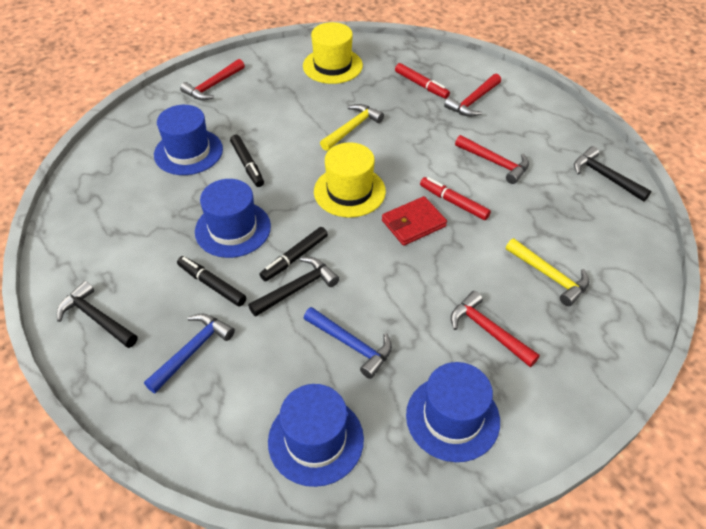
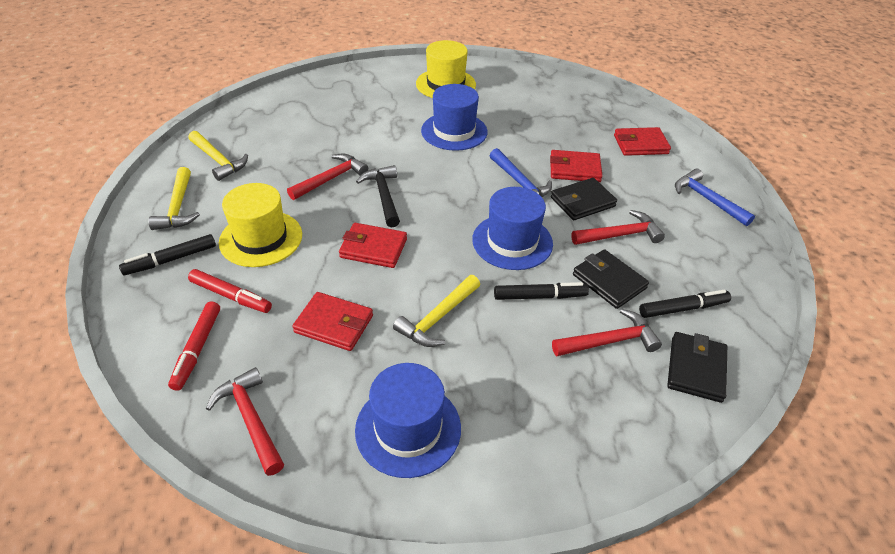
black hammer: 3 -> 1
black wallet: 0 -> 3
blue hat: 4 -> 3
red wallet: 1 -> 4
yellow hammer: 2 -> 3

